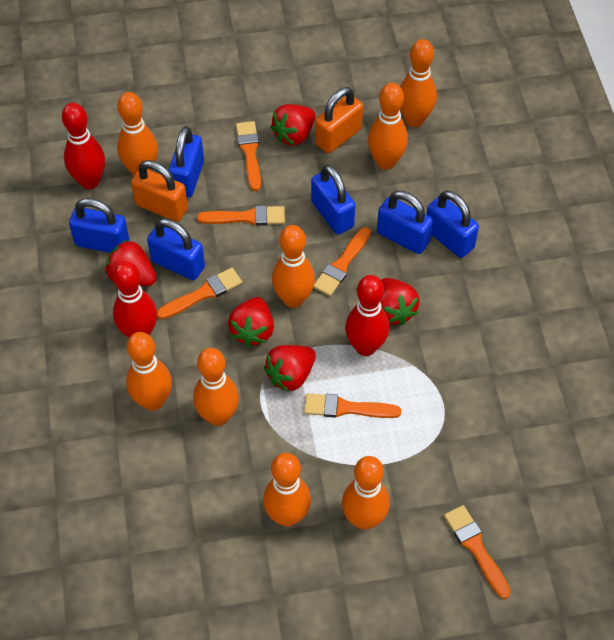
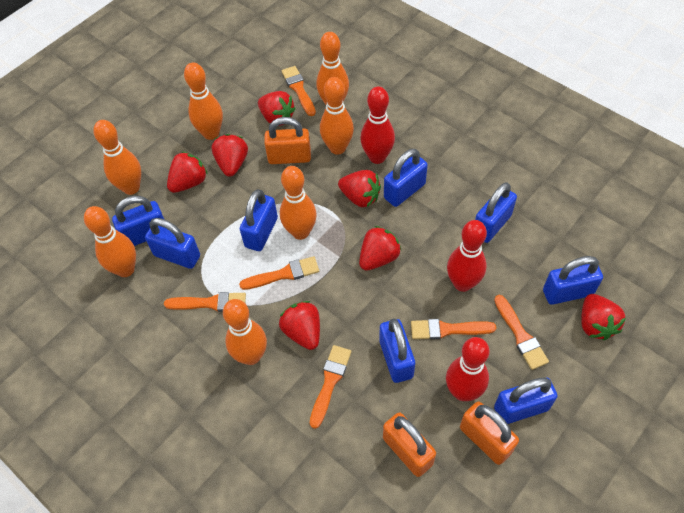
blue padlock: 6 -> 8
orange bowling pin: 8 -> 7
orange padlock: 2 -> 3
red strawberry: 5 -> 7

